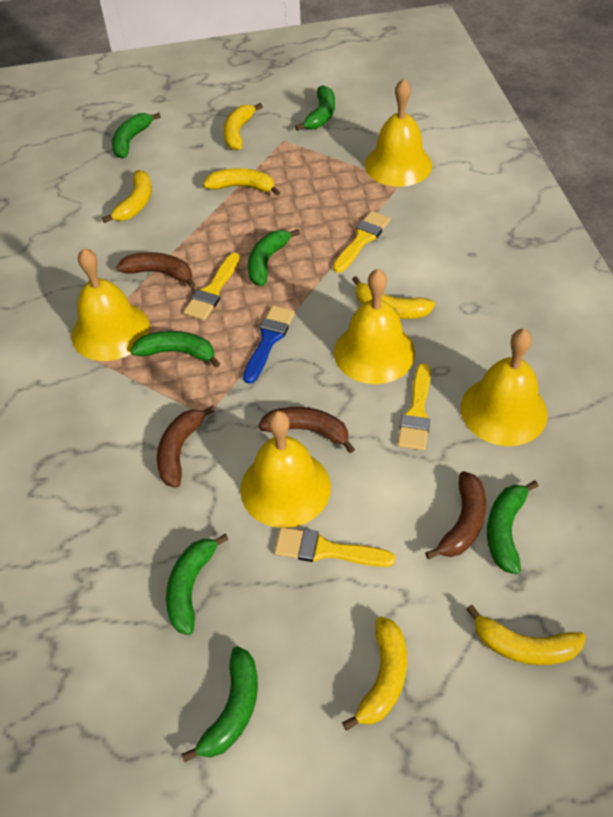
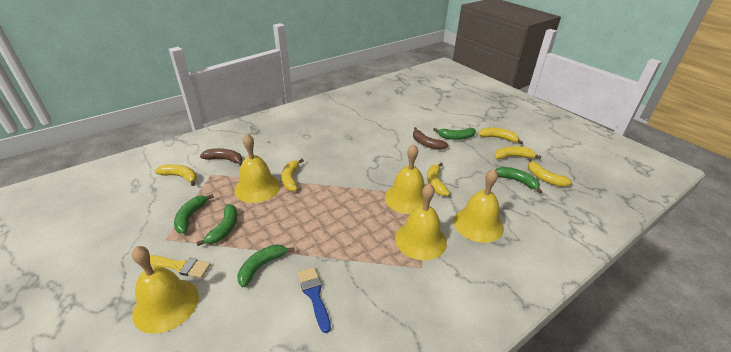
brown banana: 4 -> 2
green banana: 7 -> 5
yellow brush: 4 -> 1

